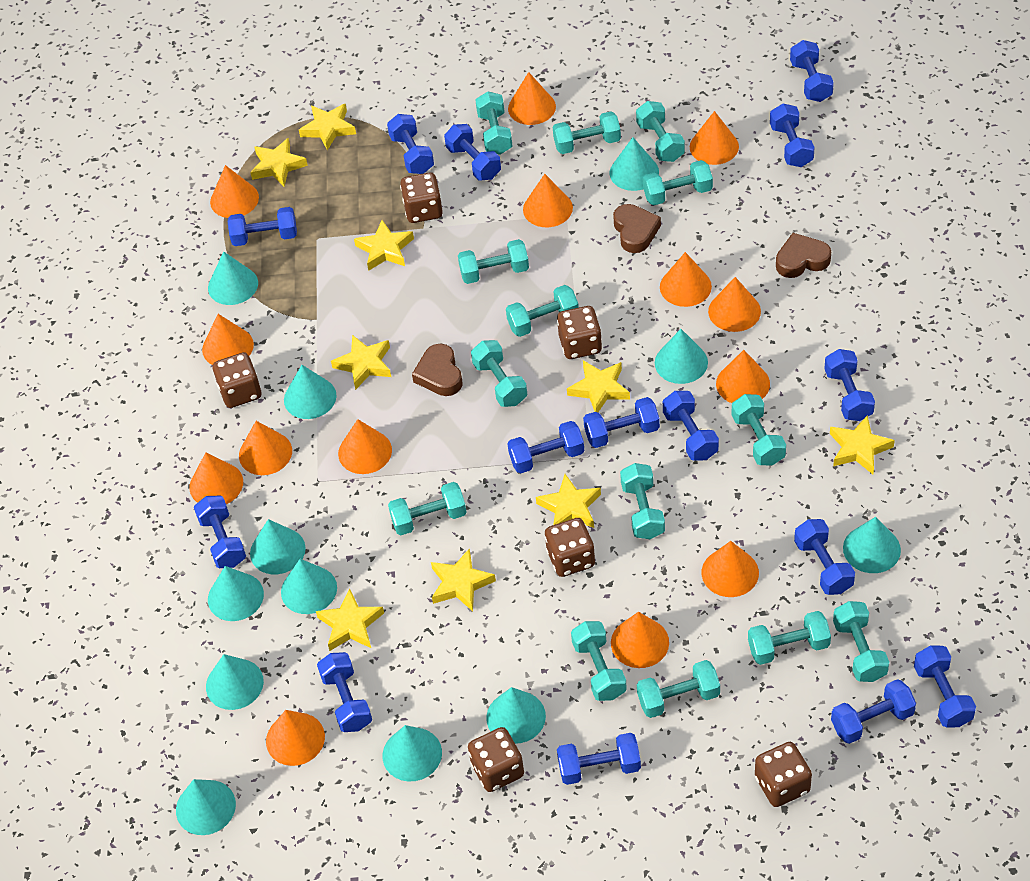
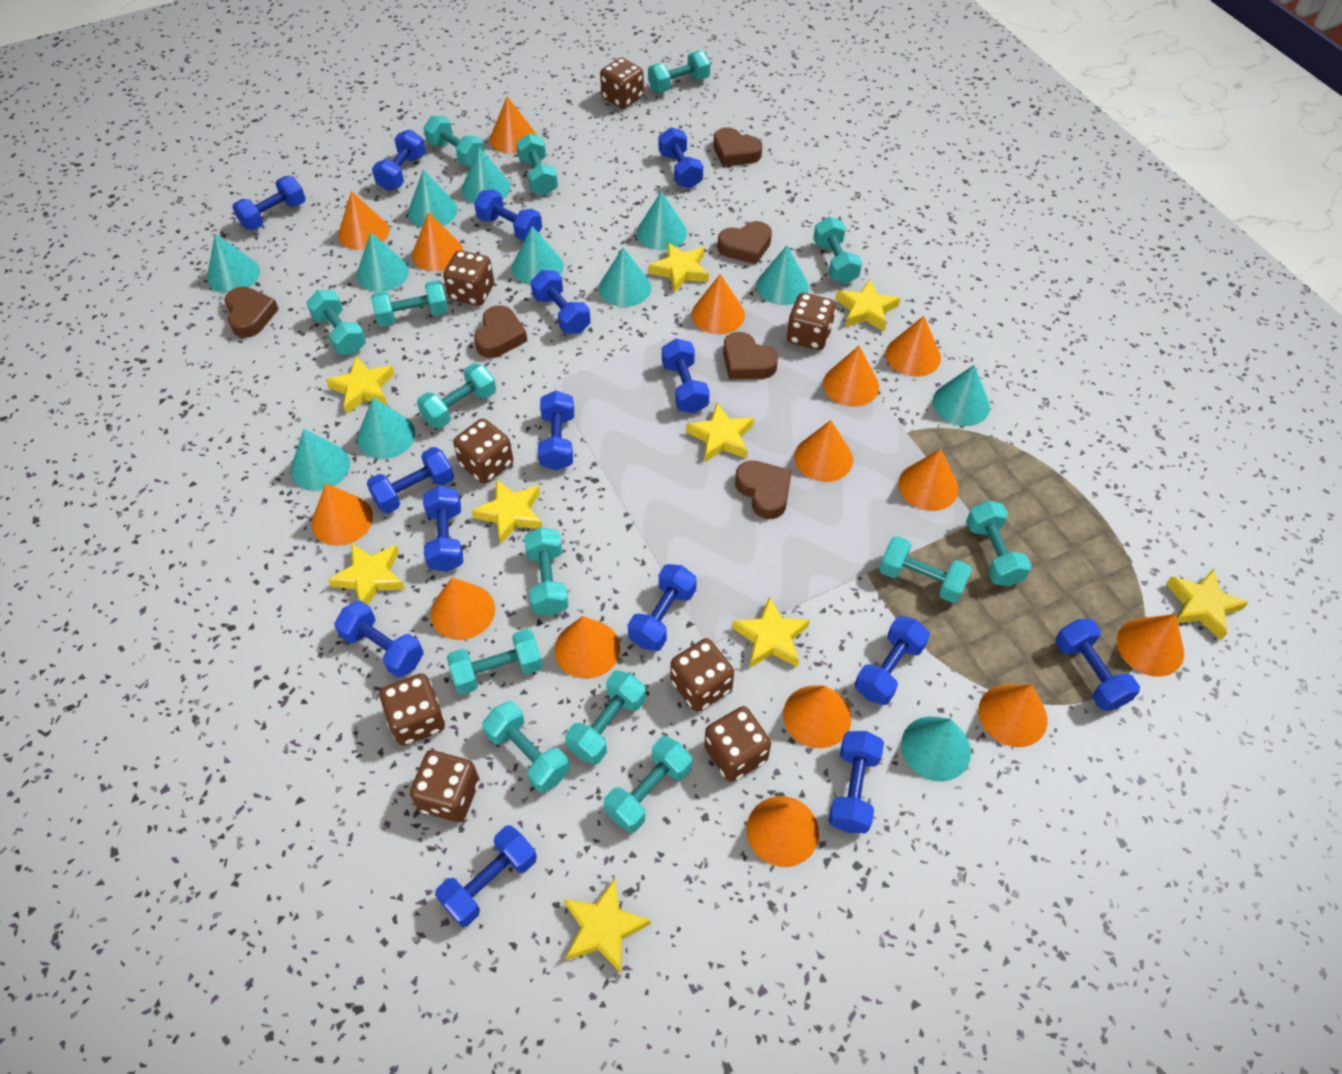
brown dice: 6 -> 8
brown heart: 3 -> 6
orange cone: 14 -> 15

